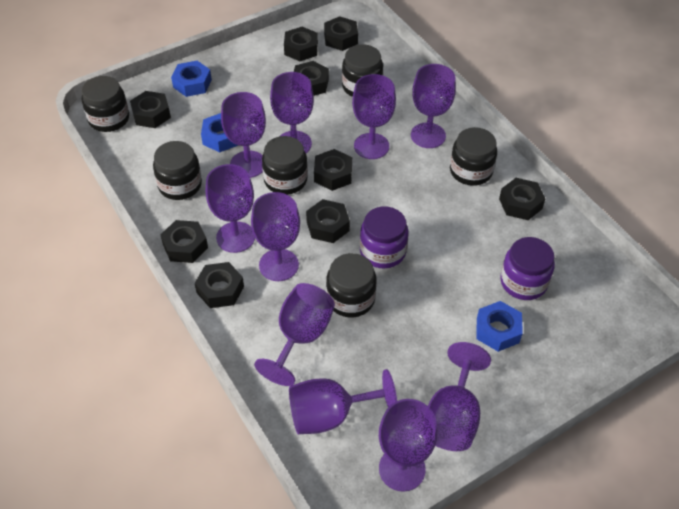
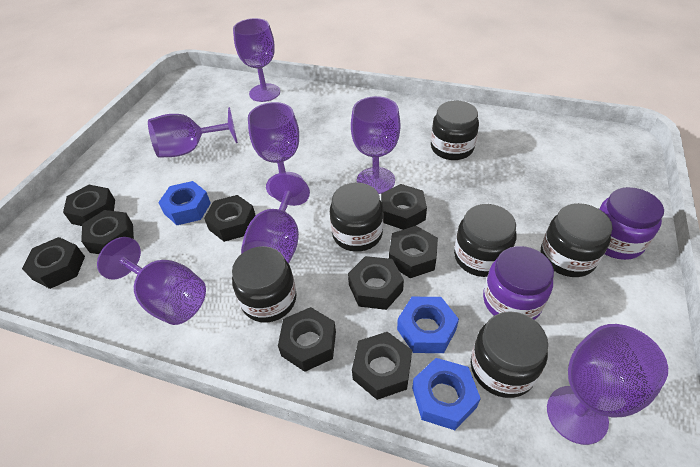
purple goblet: 10 -> 7

